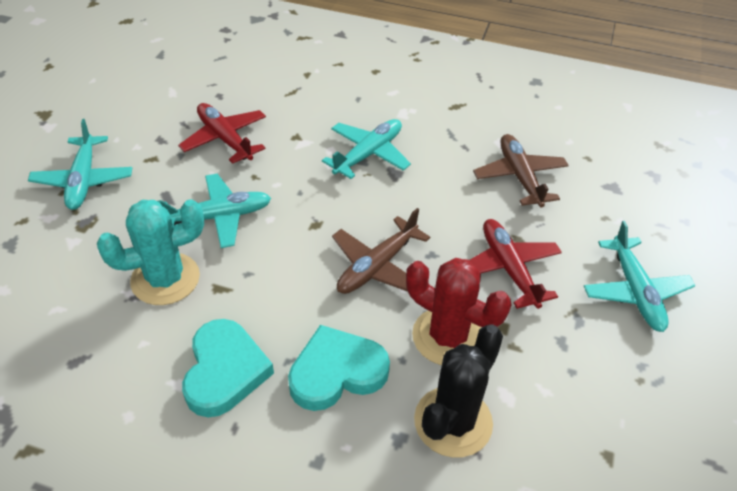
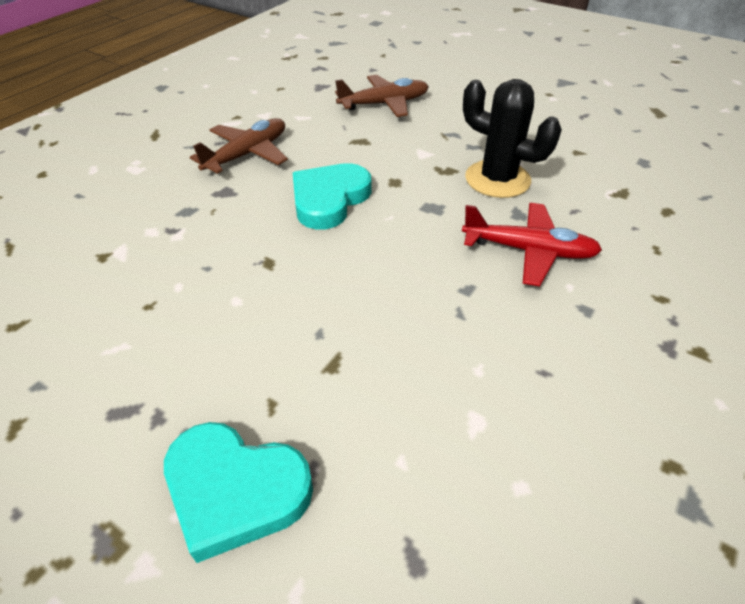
red cactus: 1 -> 0
red plane: 2 -> 1
turquoise cactus: 1 -> 0
turquoise plane: 4 -> 0

